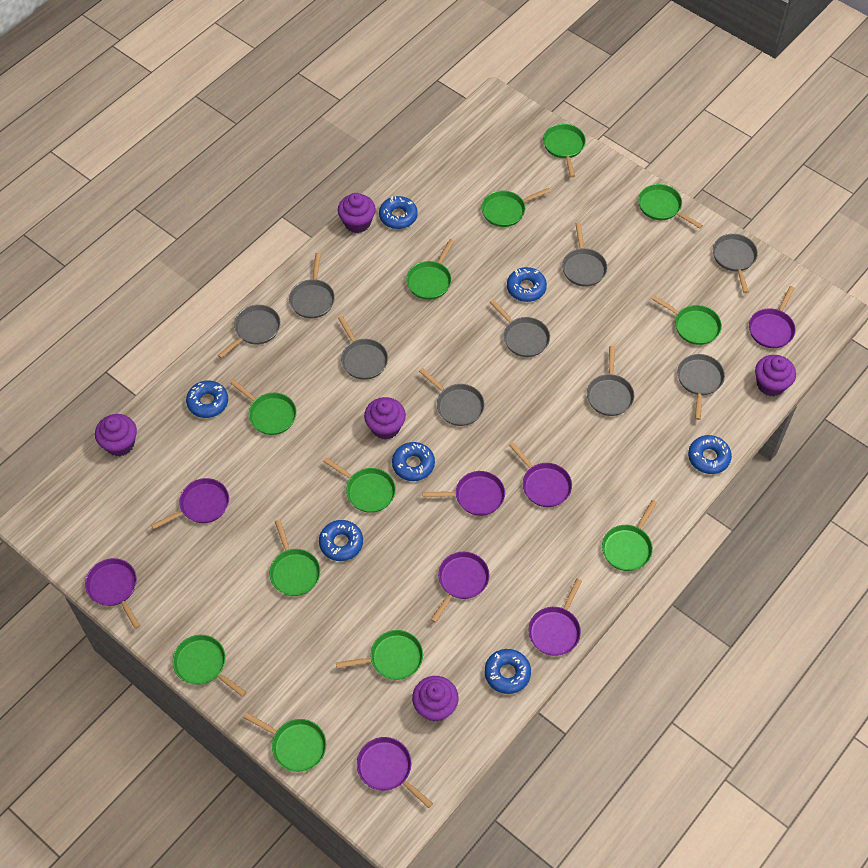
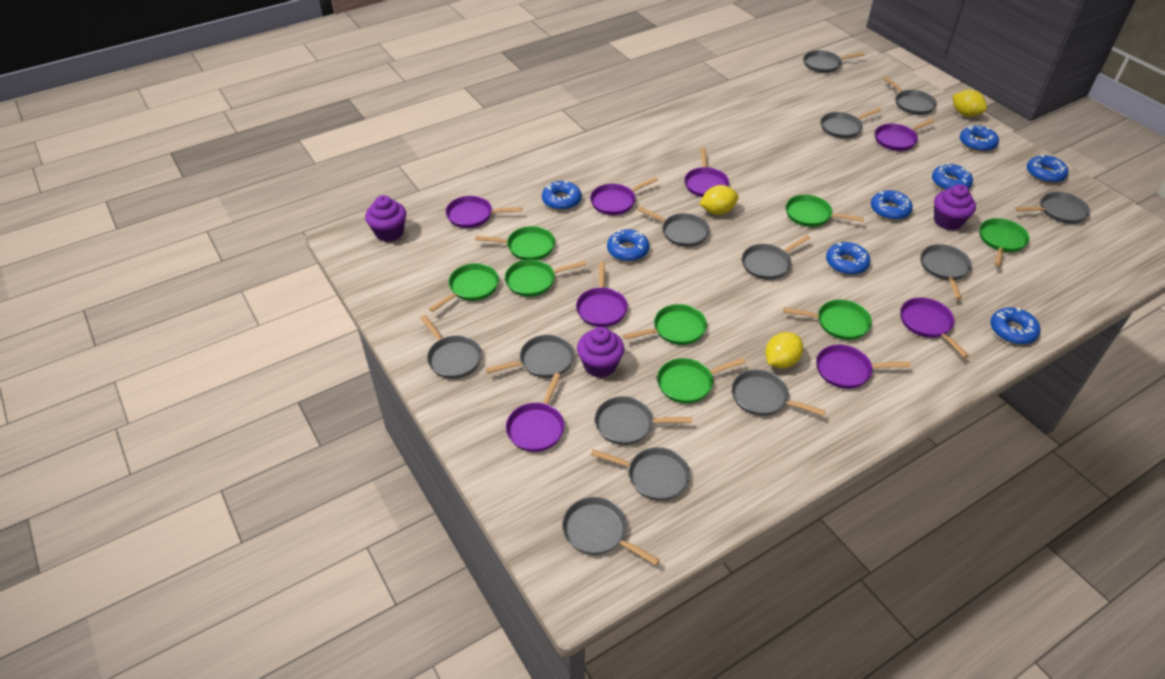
blue donut: 7 -> 8
green pan: 12 -> 8
grey pan: 9 -> 13
purple cupcake: 5 -> 3
yellow lemon: 0 -> 3

